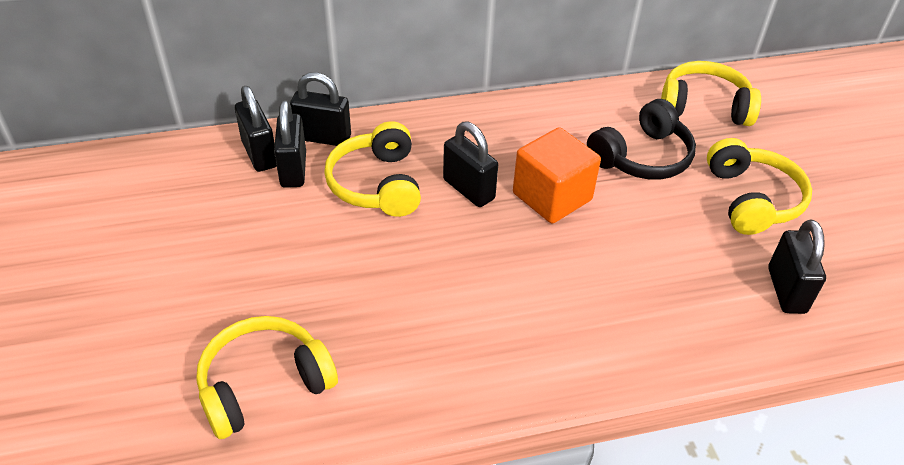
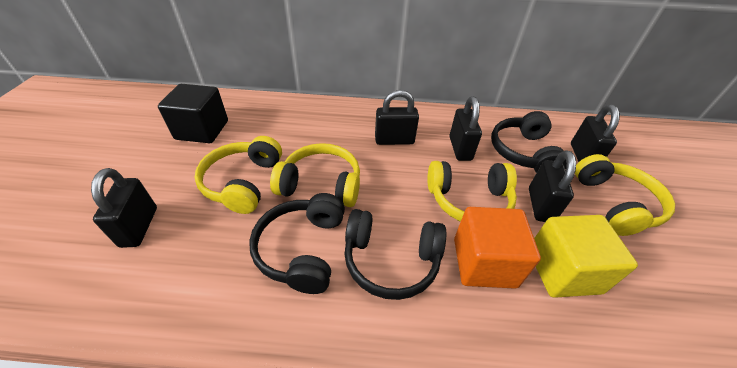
black cube: 0 -> 1
black headphones: 1 -> 3
yellow cube: 0 -> 1

